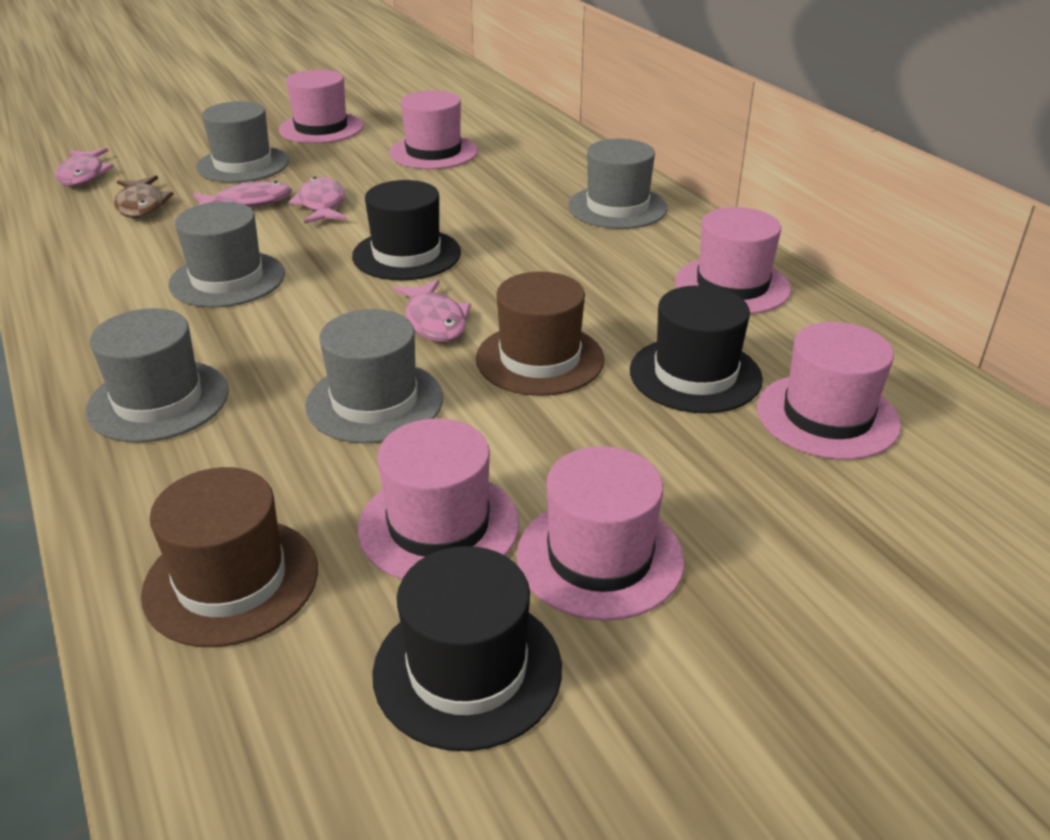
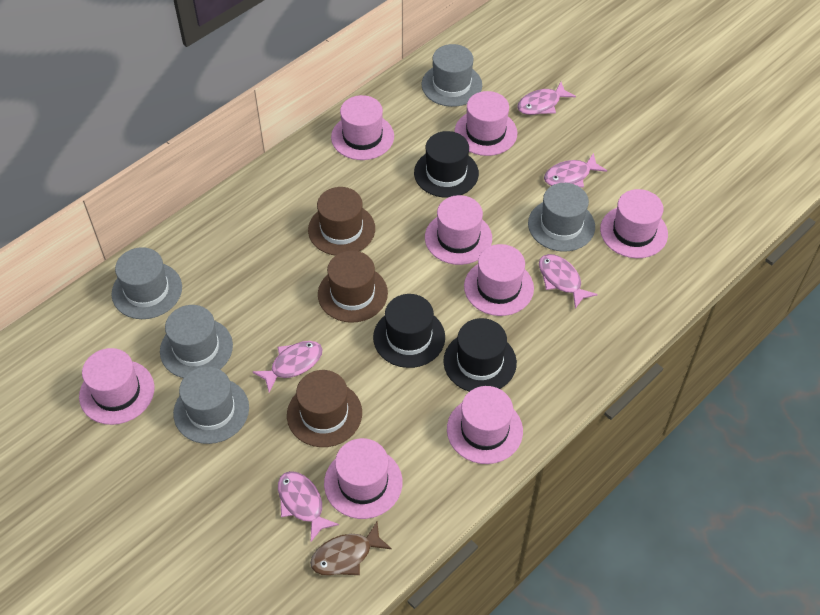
brown hat: 2 -> 3
pink fish: 4 -> 5
pink hat: 6 -> 8

